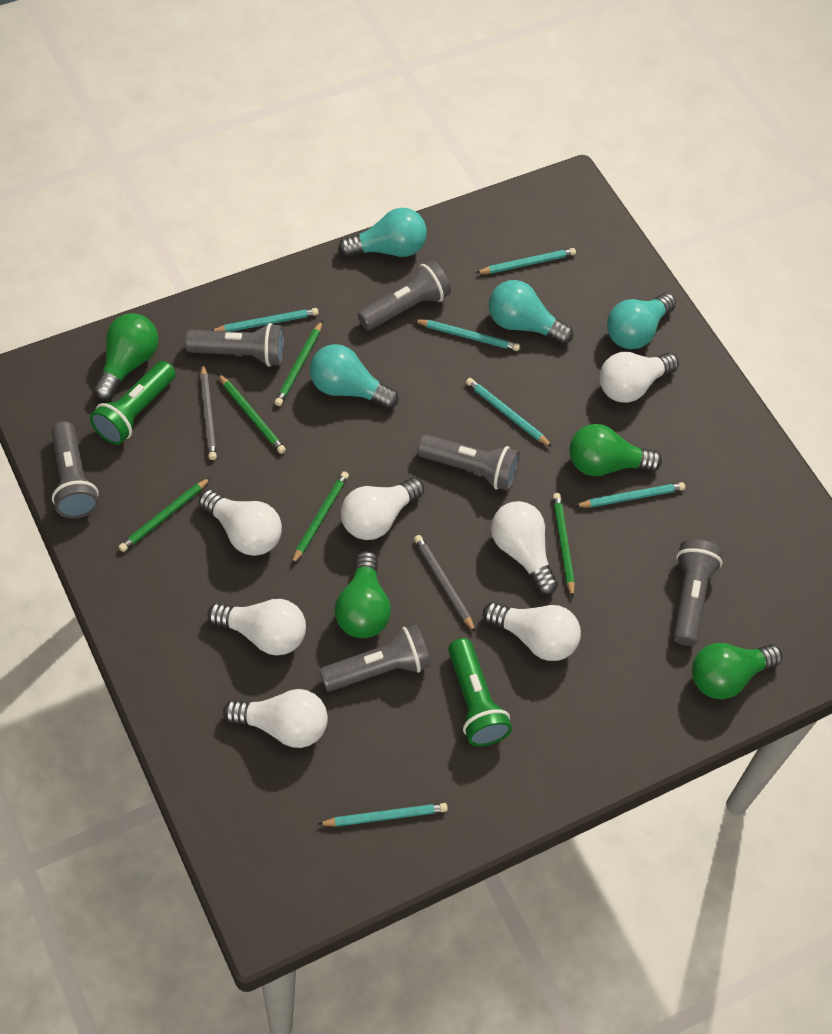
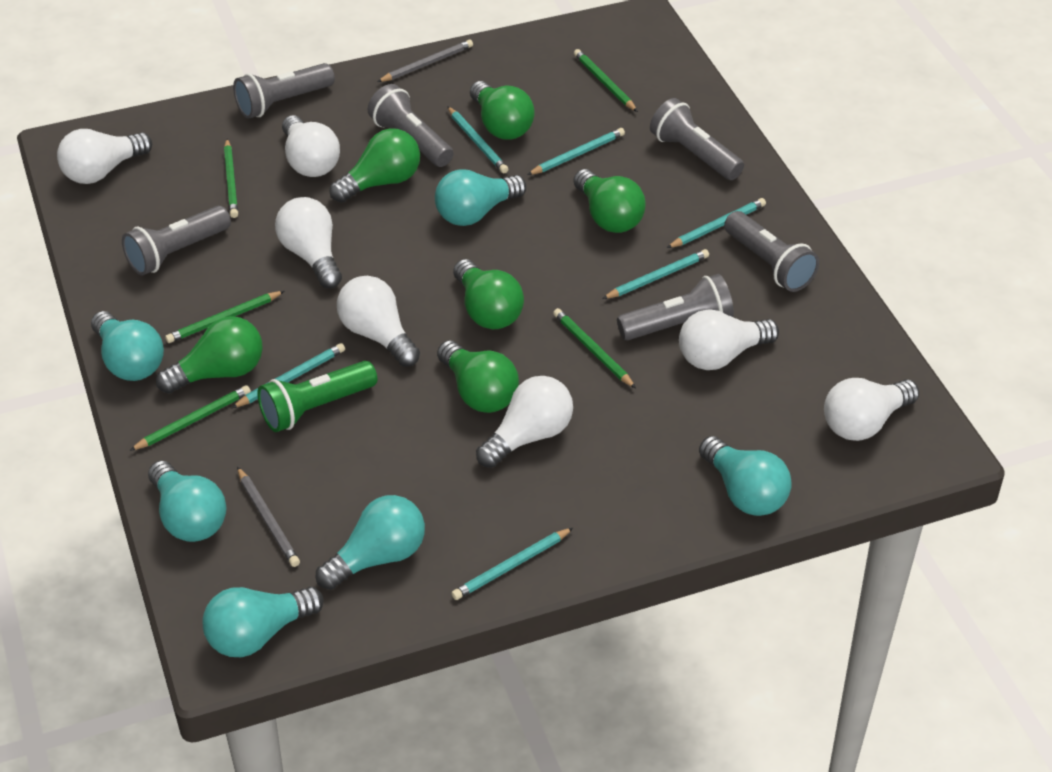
green flashlight: 2 -> 1
green light bulb: 4 -> 6
turquoise light bulb: 4 -> 6

